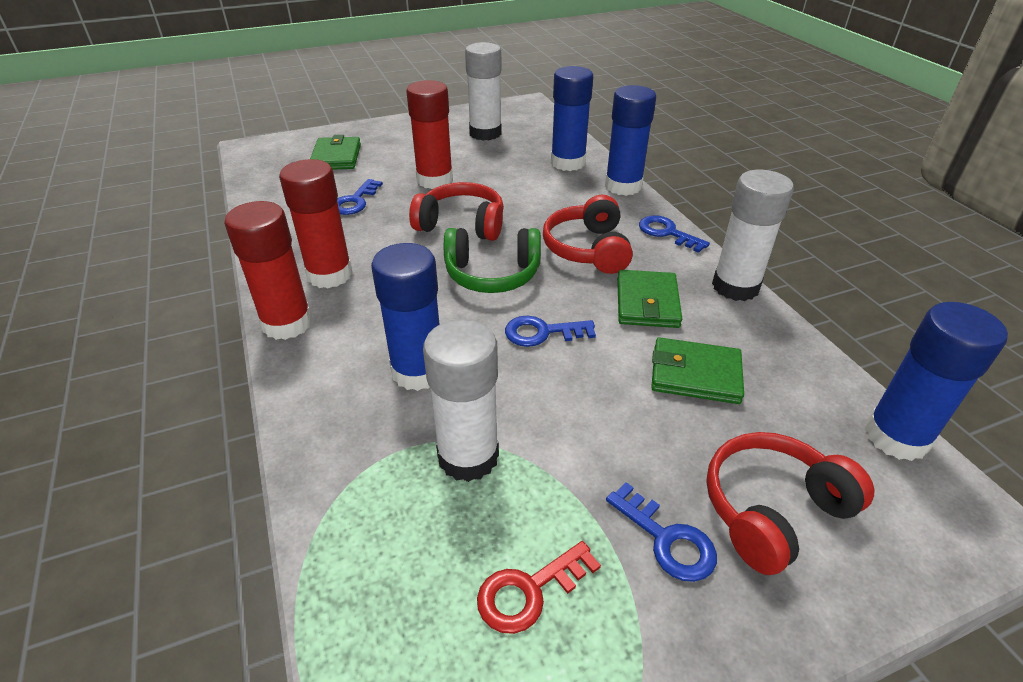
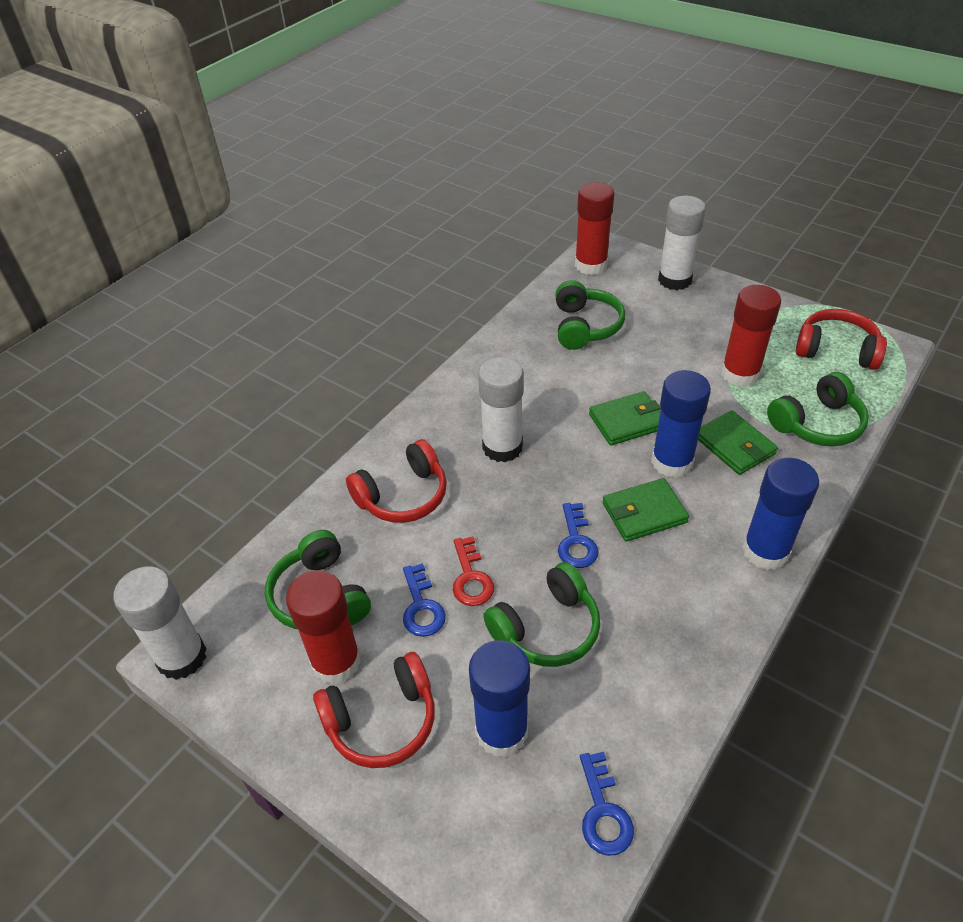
blue glue stick: 4 -> 3
blue key: 4 -> 3
green headphones: 1 -> 4

